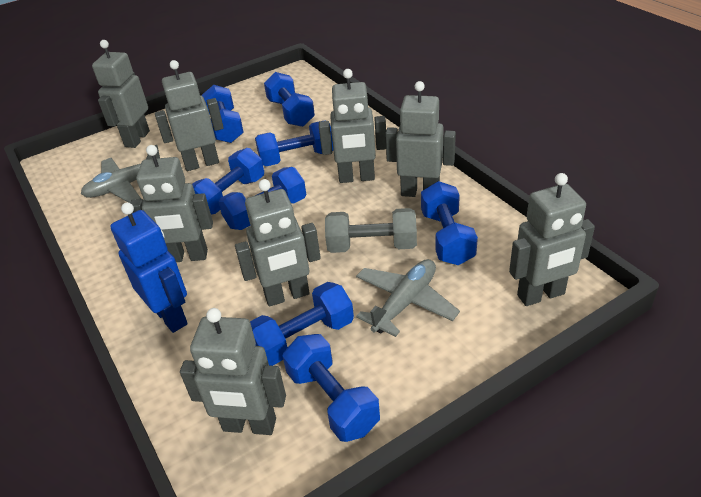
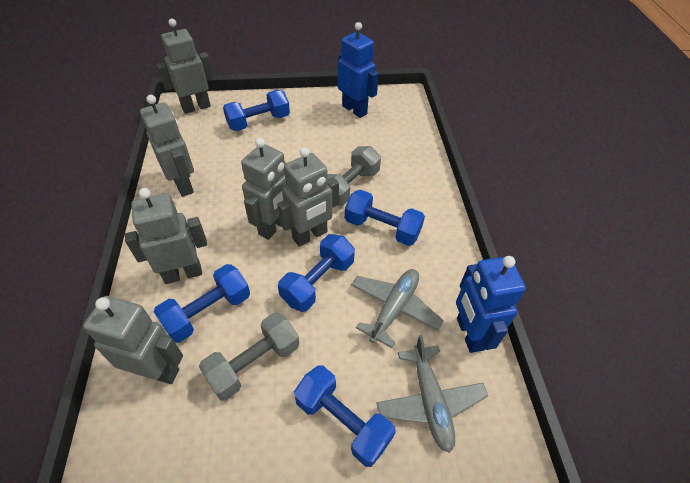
blue dumbbell: 8 -> 5
blue robot: 1 -> 2
grey dumbbell: 1 -> 2
grey robot: 8 -> 6

